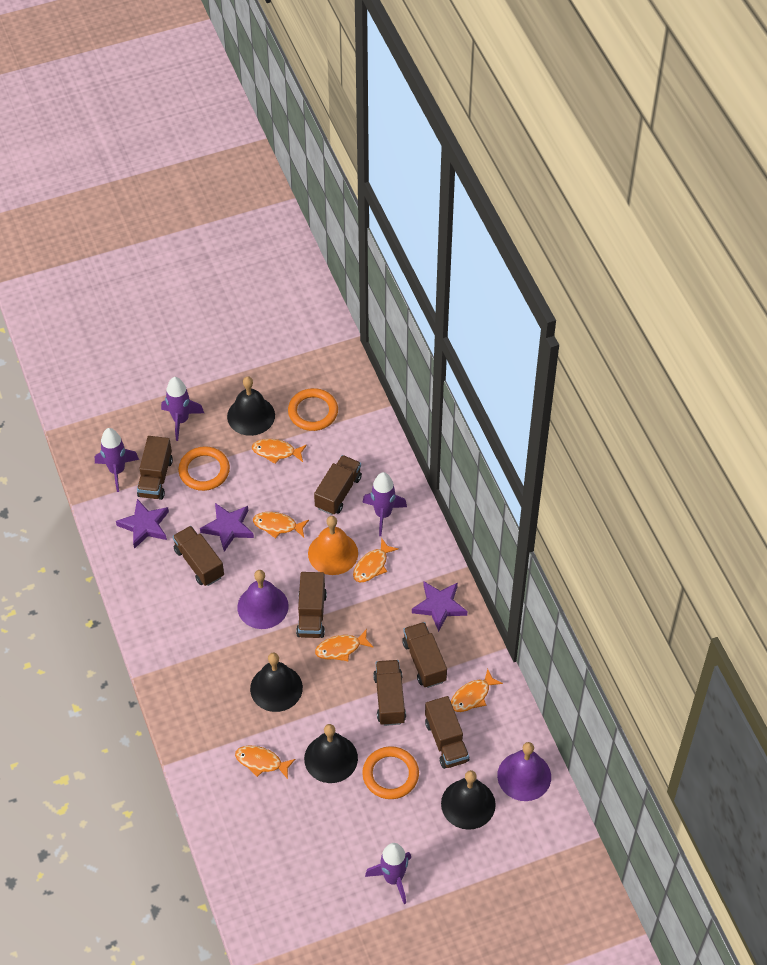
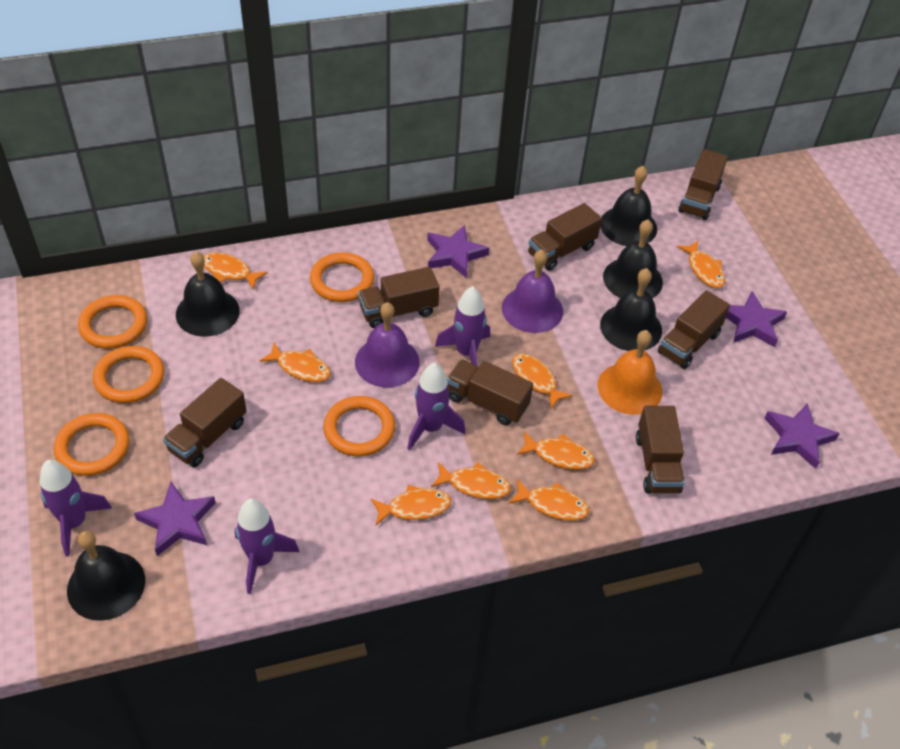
black bell: 4 -> 5
orange fish: 6 -> 8
orange ring: 3 -> 5
purple star: 3 -> 4

